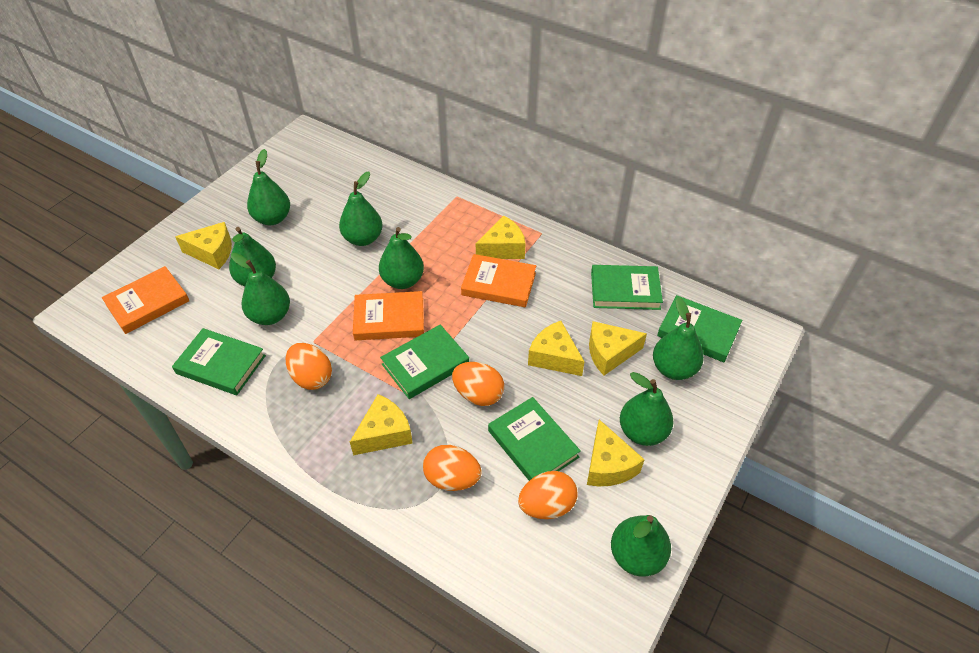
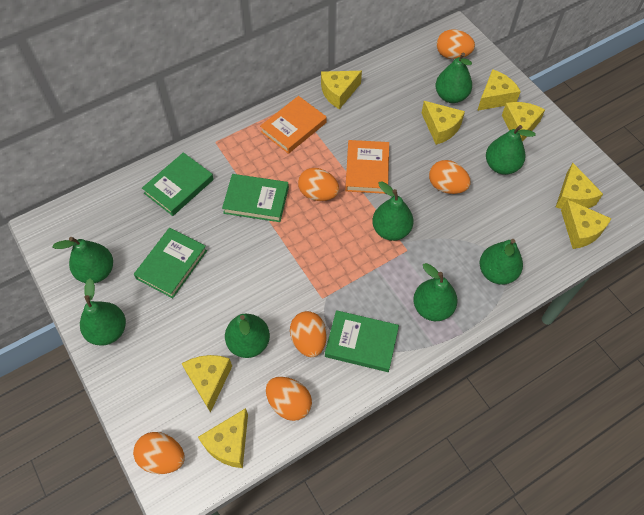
green book: 5 -> 4
orange book: 3 -> 2
orange egg: 4 -> 6
yellow cheese: 6 -> 8

